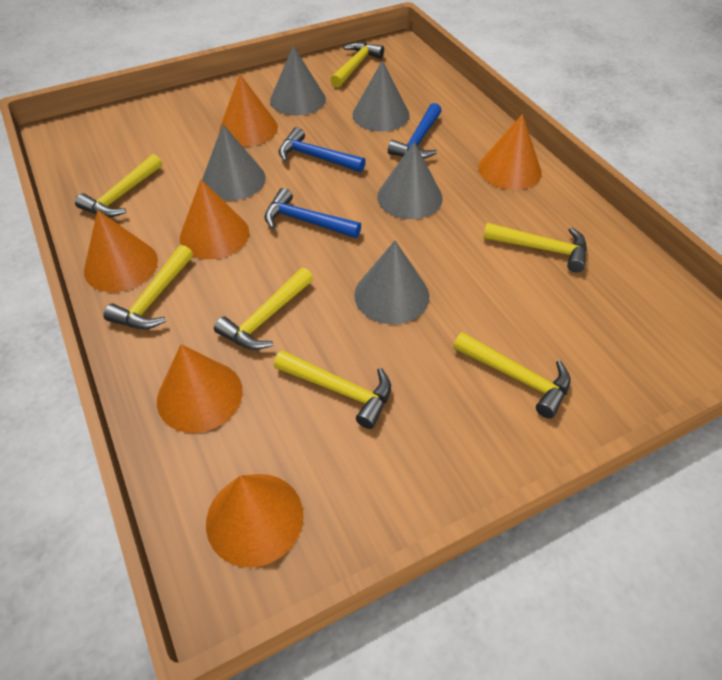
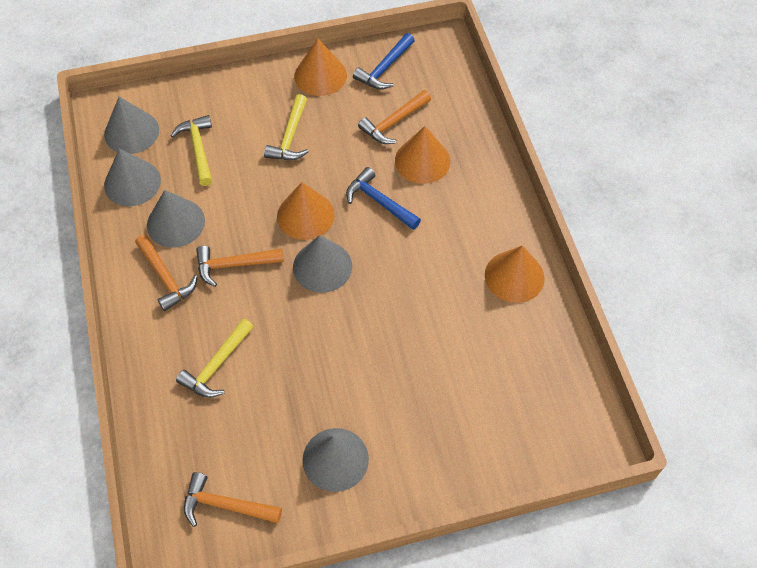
blue hammer: 3 -> 2
orange cone: 6 -> 4
orange hammer: 0 -> 4
yellow hammer: 7 -> 3

